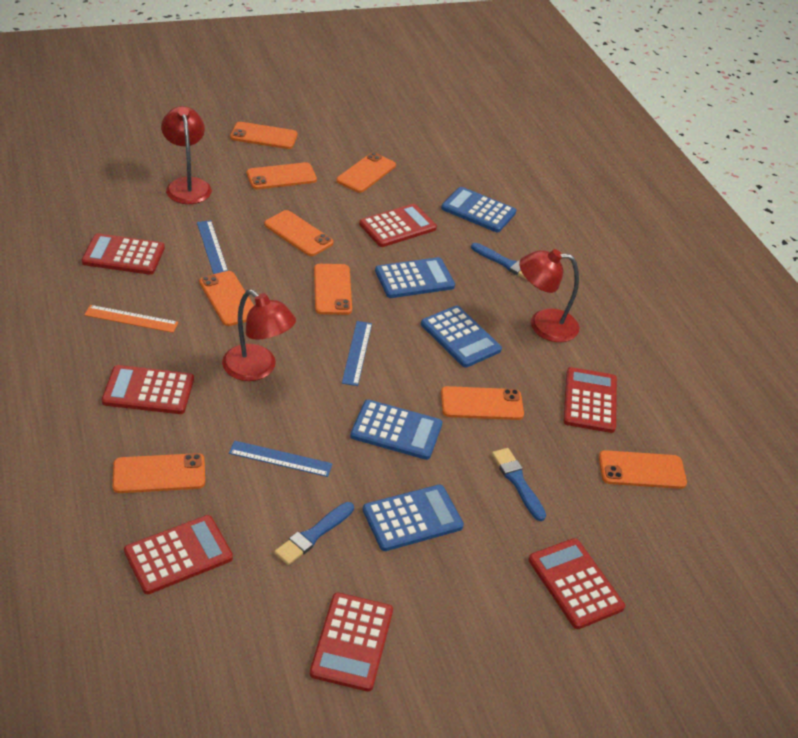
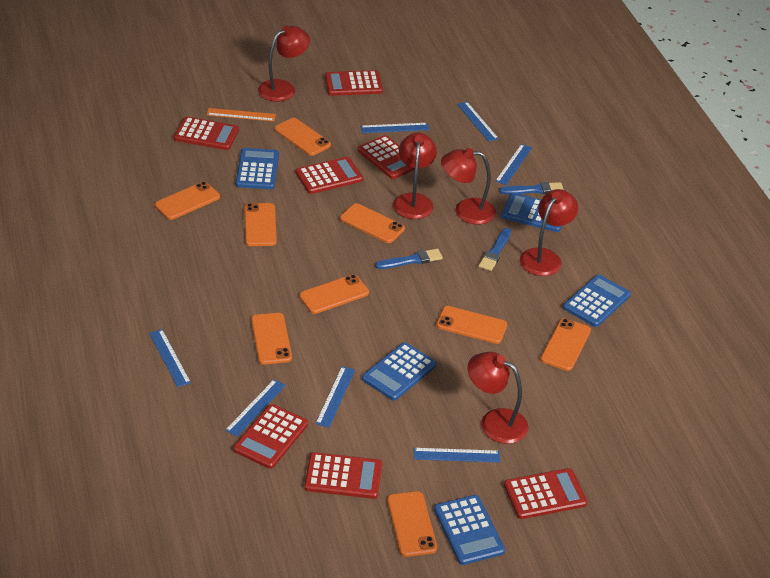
blue ruler: 3 -> 7
red lamp: 3 -> 5

